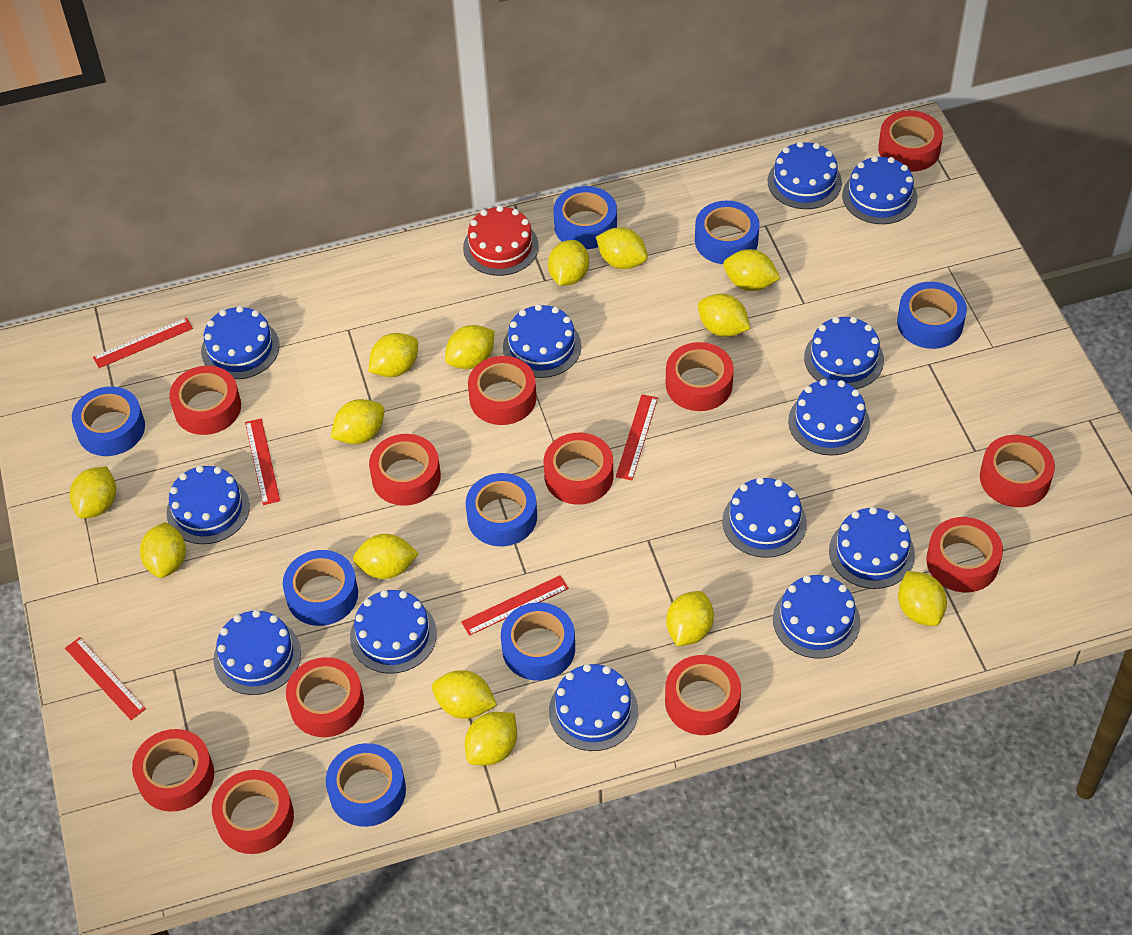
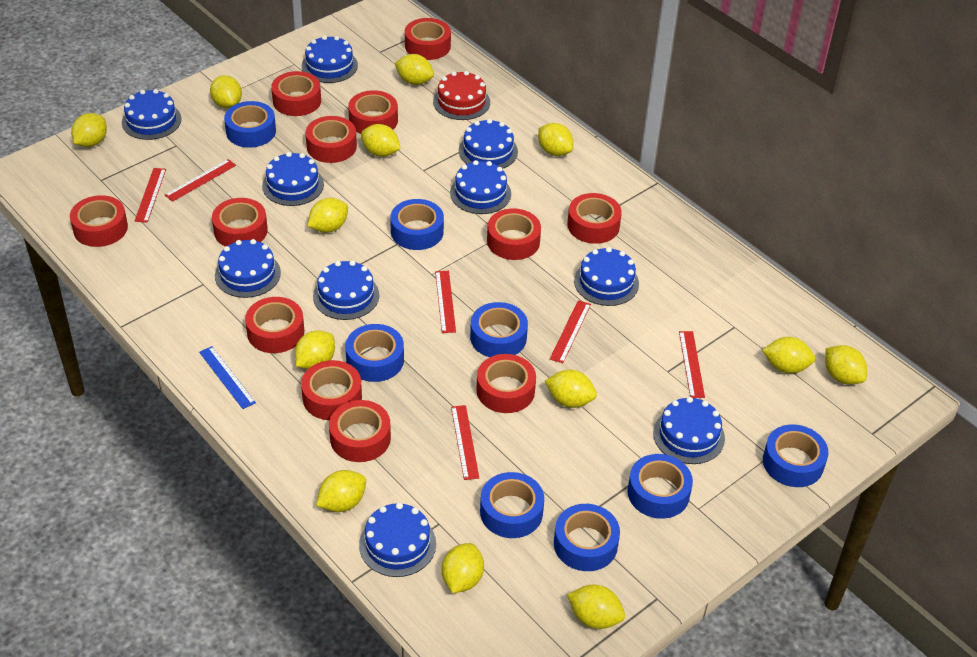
blue cake: 13 -> 10
blue ruler: 0 -> 1
red ruler: 5 -> 6
yellow lemon: 14 -> 13

